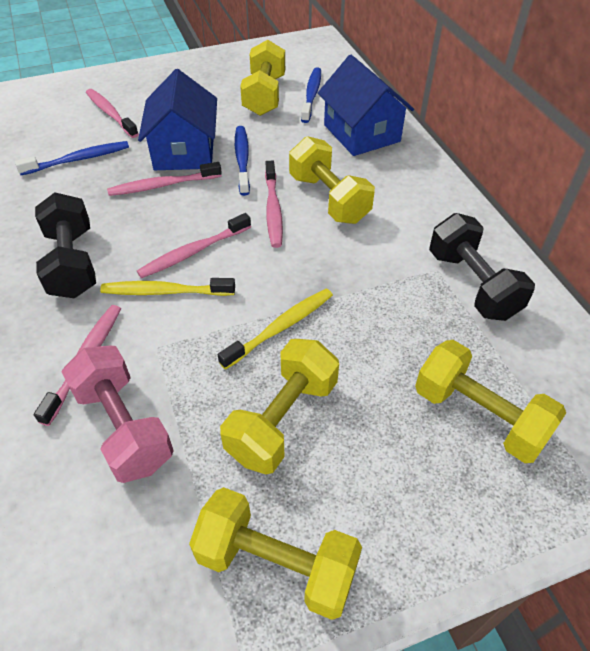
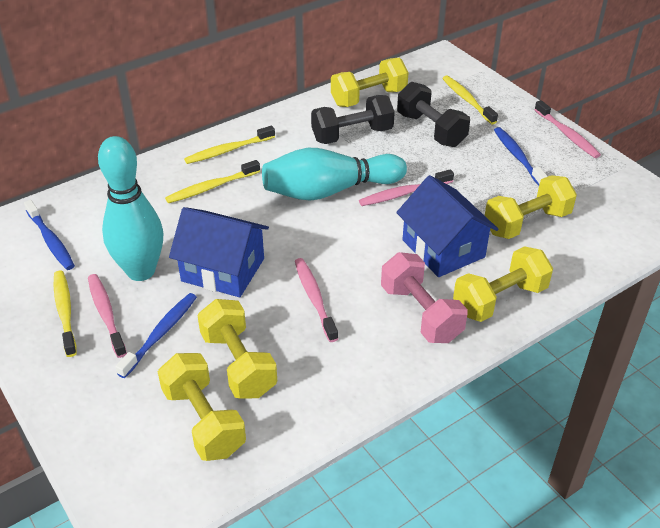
pink toothbrush: 5 -> 4
turquoise bowling pin: 0 -> 2
yellow toothbrush: 2 -> 4

